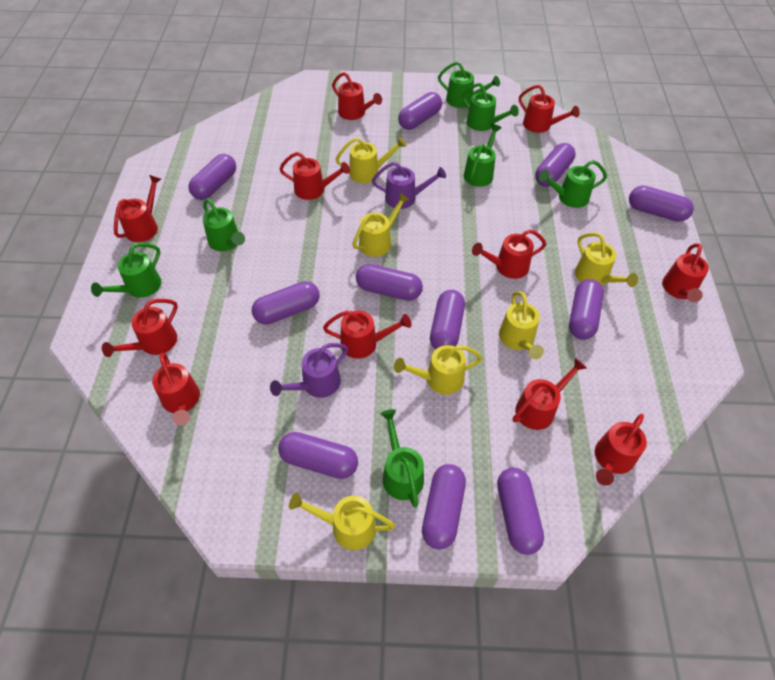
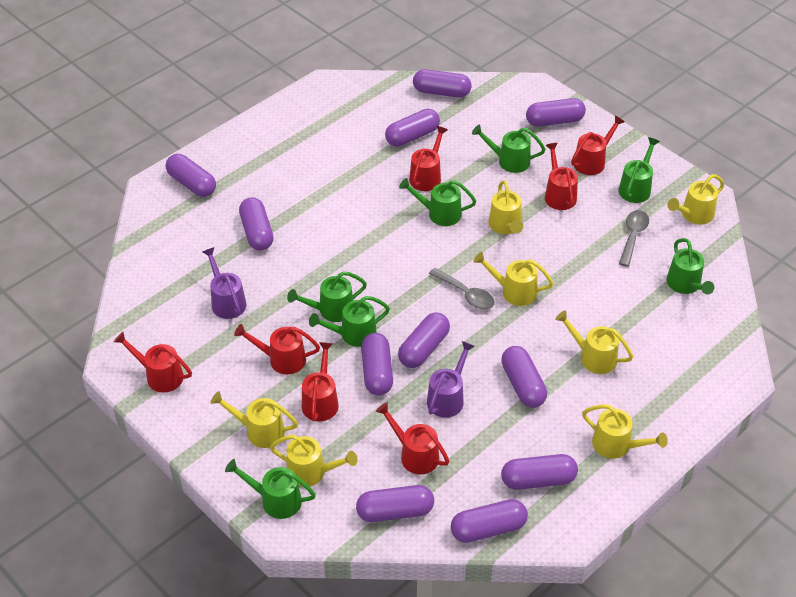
grey spoon: 0 -> 2
red watering can: 11 -> 7
yellow watering can: 6 -> 7

